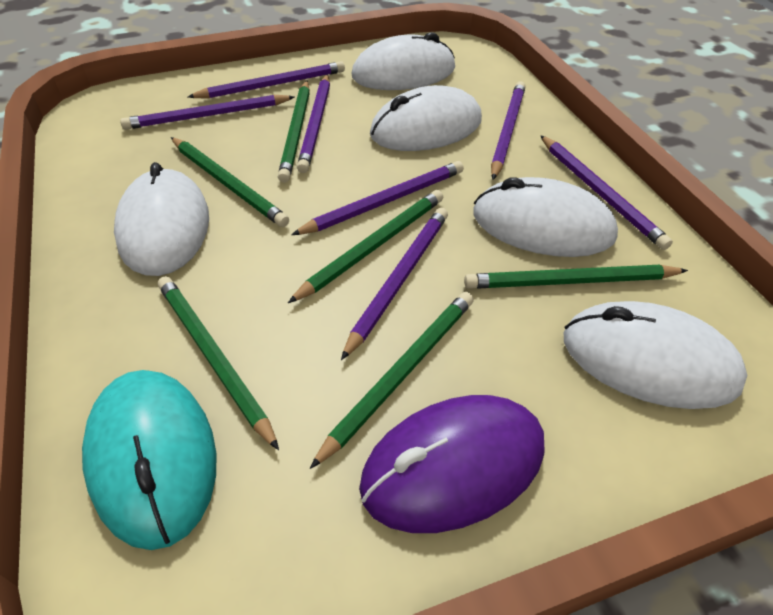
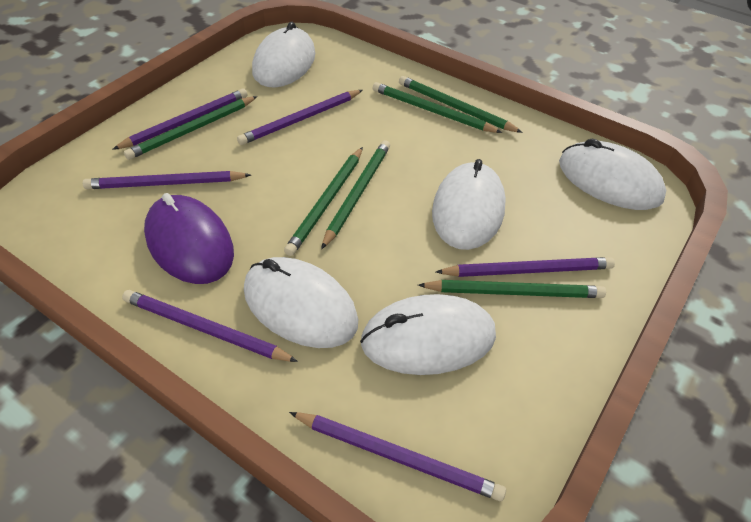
purple pencil: 7 -> 6
turquoise mouse: 1 -> 0

